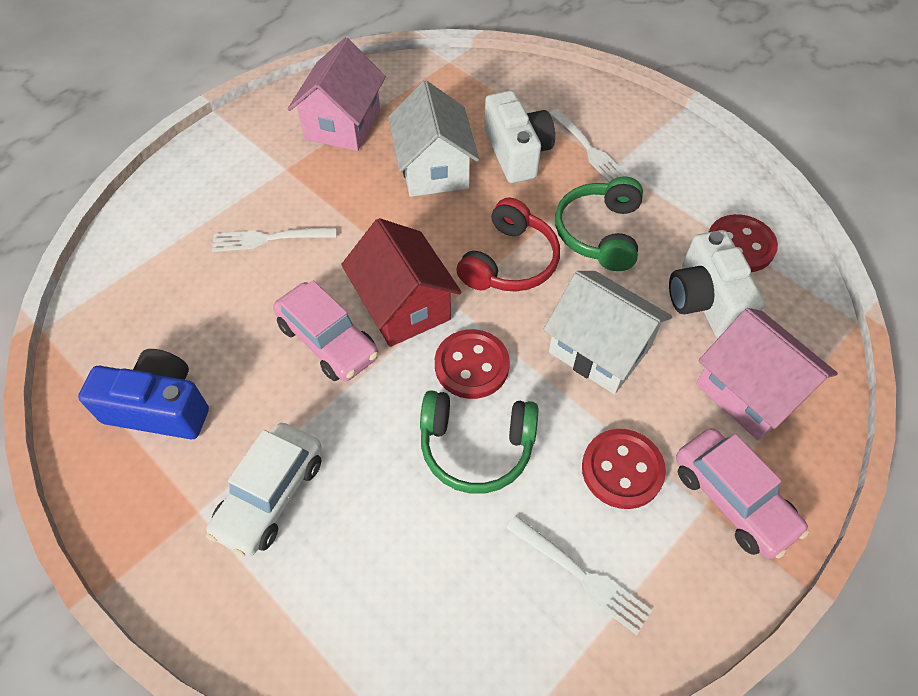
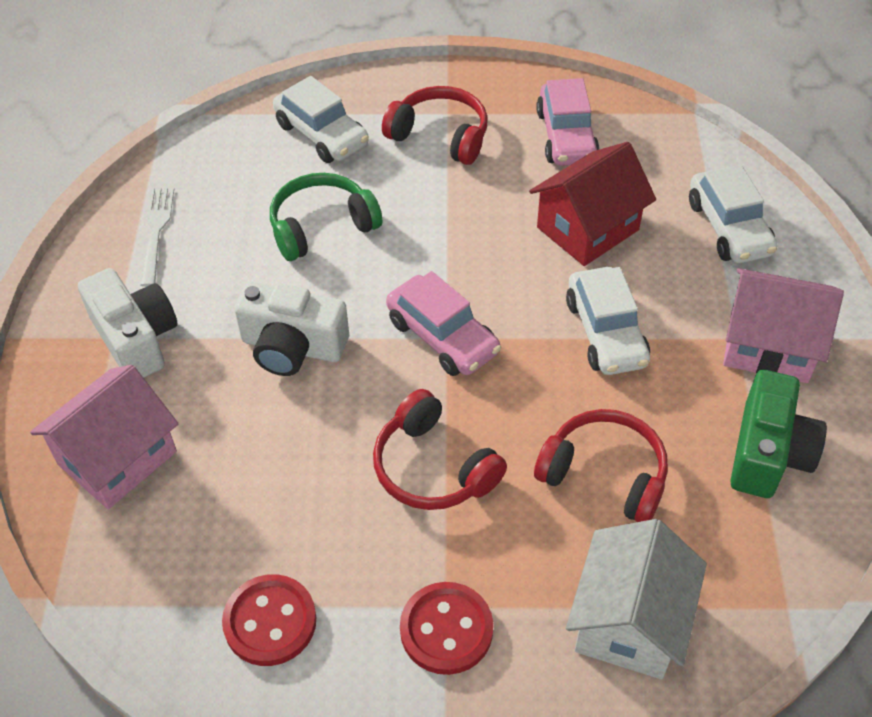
blue camera: 1 -> 0
green camera: 0 -> 1
green headphones: 2 -> 1
red button: 3 -> 2
red headphones: 1 -> 3
white car: 1 -> 3
white fork: 3 -> 1
white house: 2 -> 1

